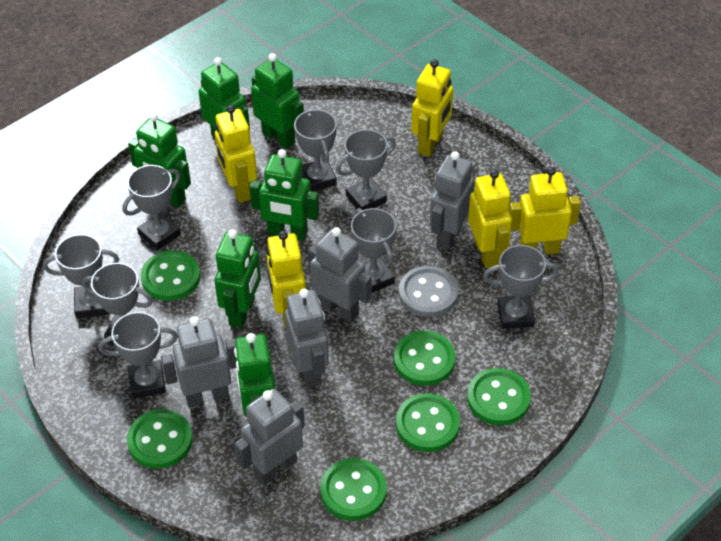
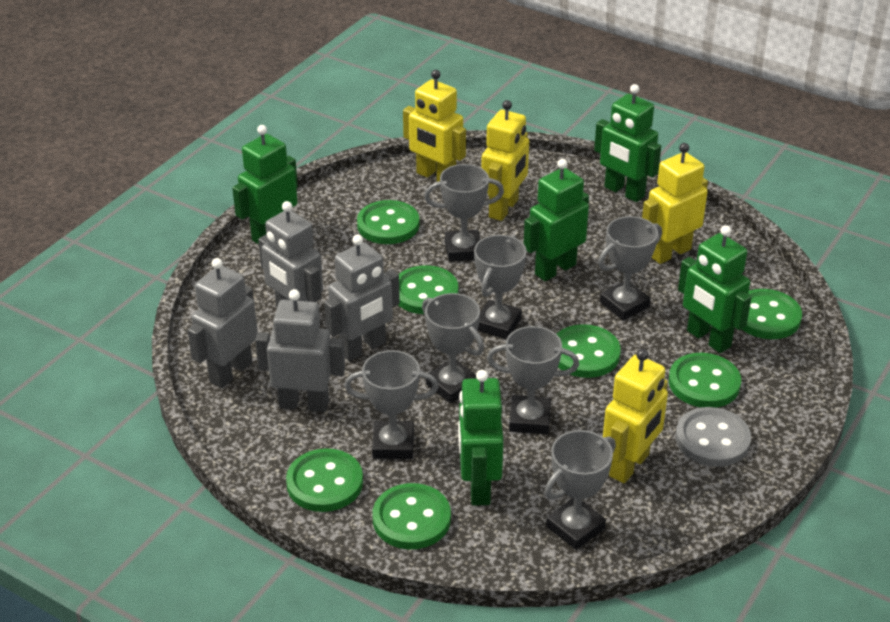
green button: 6 -> 7
green robot: 6 -> 5
grey robot: 5 -> 4
grey trophy: 8 -> 7
yellow robot: 5 -> 4

